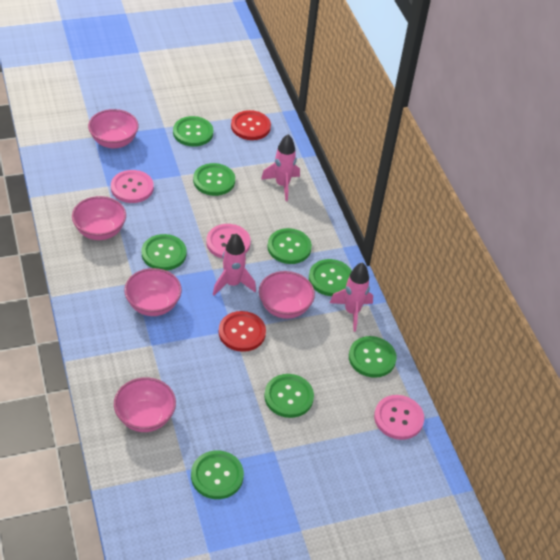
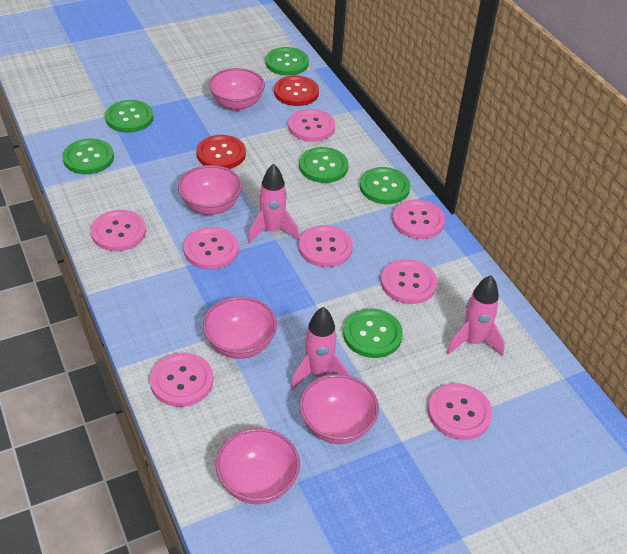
green button: 8 -> 6
pink button: 3 -> 8

